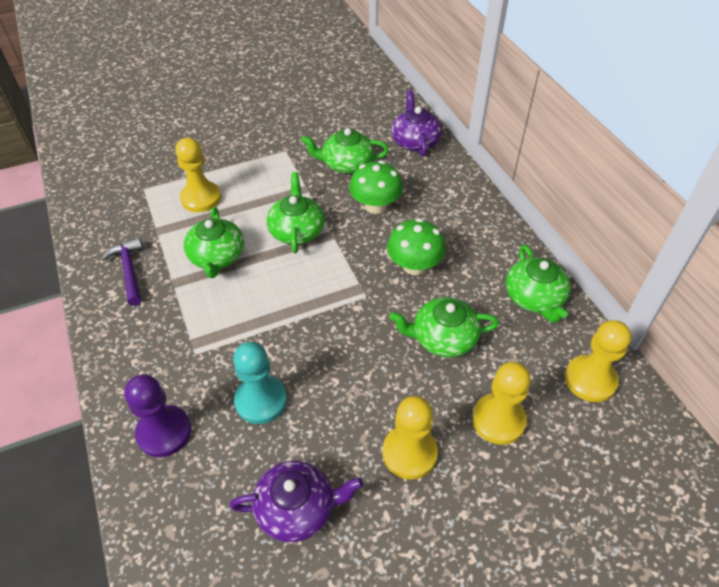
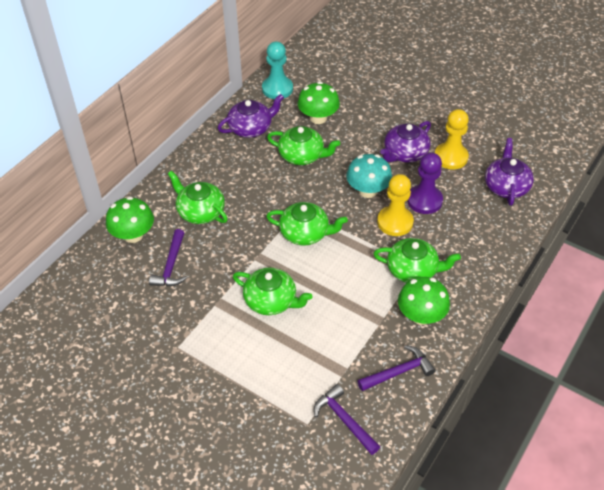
green mushroom: 2 -> 3
purple hammer: 1 -> 3
purple teapot: 2 -> 3
turquoise mushroom: 0 -> 1
yellow pawn: 4 -> 2

